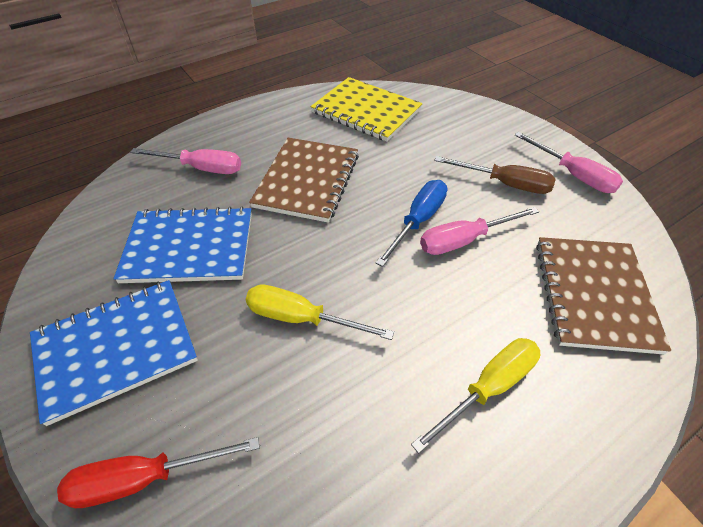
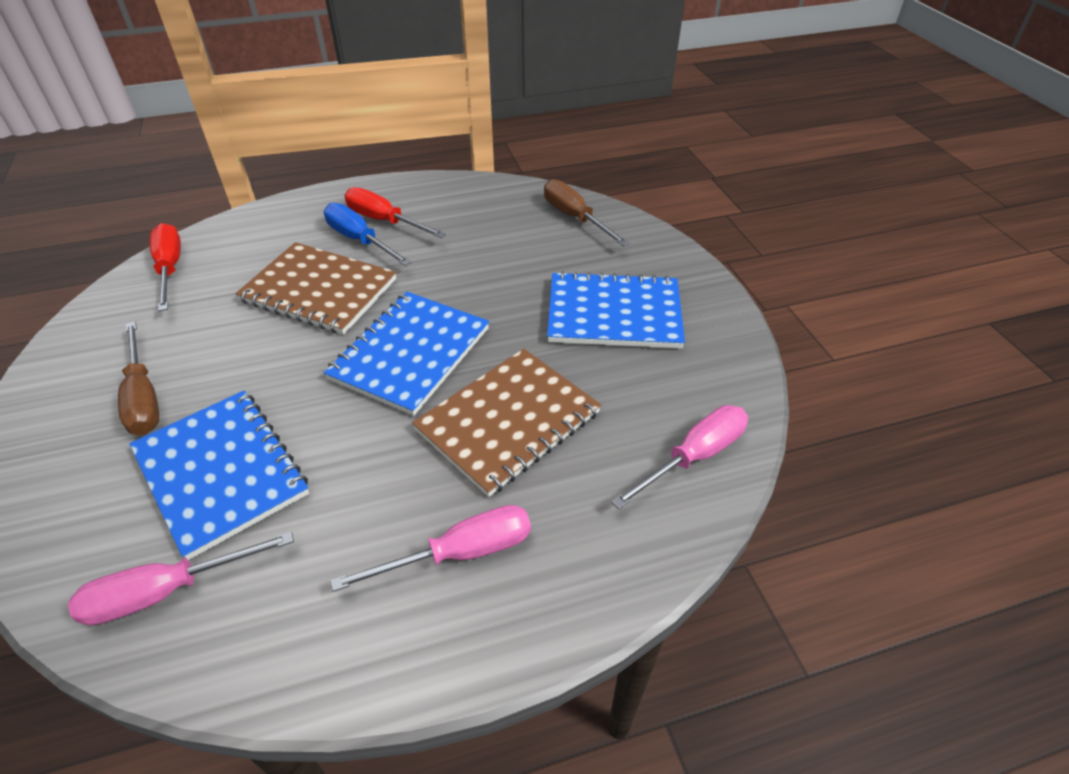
blue notebook: 2 -> 3
brown screwdriver: 1 -> 2
red screwdriver: 1 -> 2
yellow notebook: 1 -> 0
yellow screwdriver: 2 -> 0

